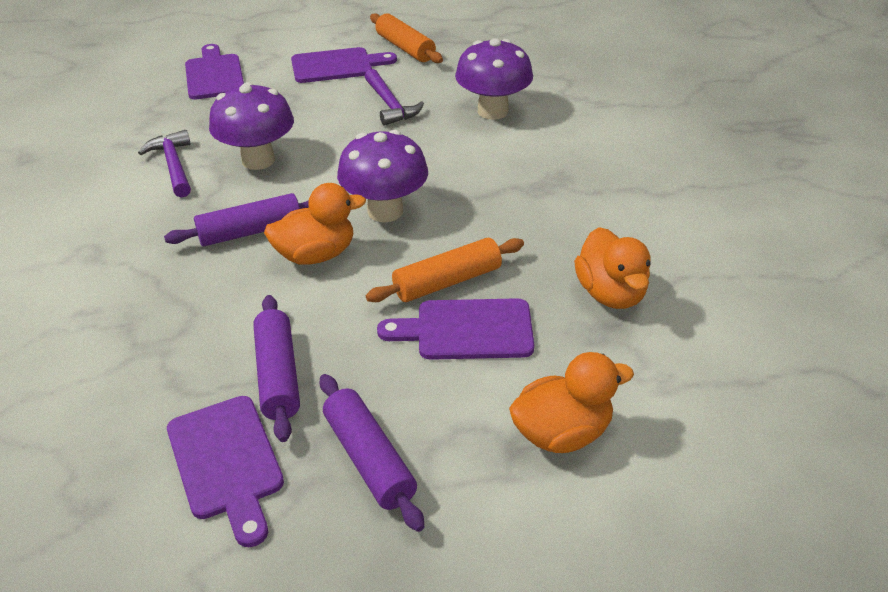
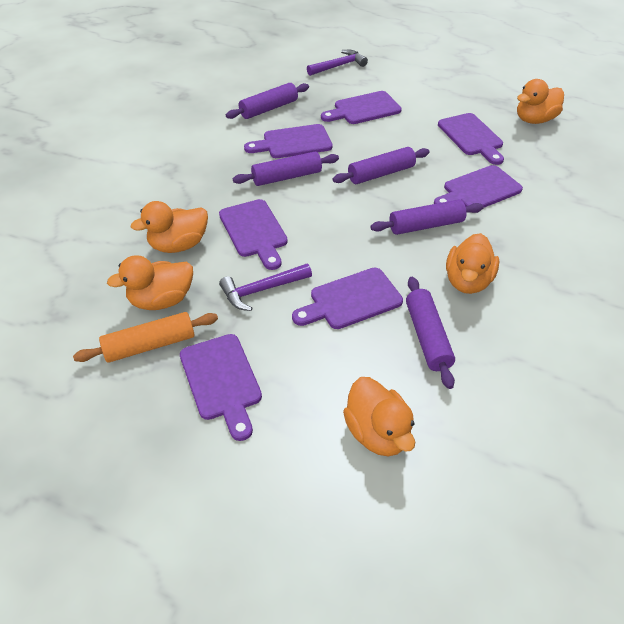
orange duck: 3 -> 5
orange rolling pin: 2 -> 1
purple cutting board: 4 -> 7
purple mushroom: 3 -> 0
purple rolling pin: 3 -> 5

